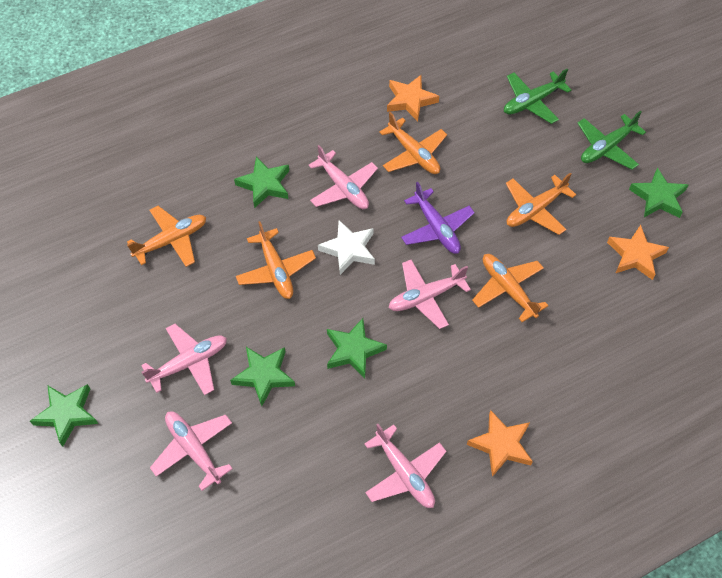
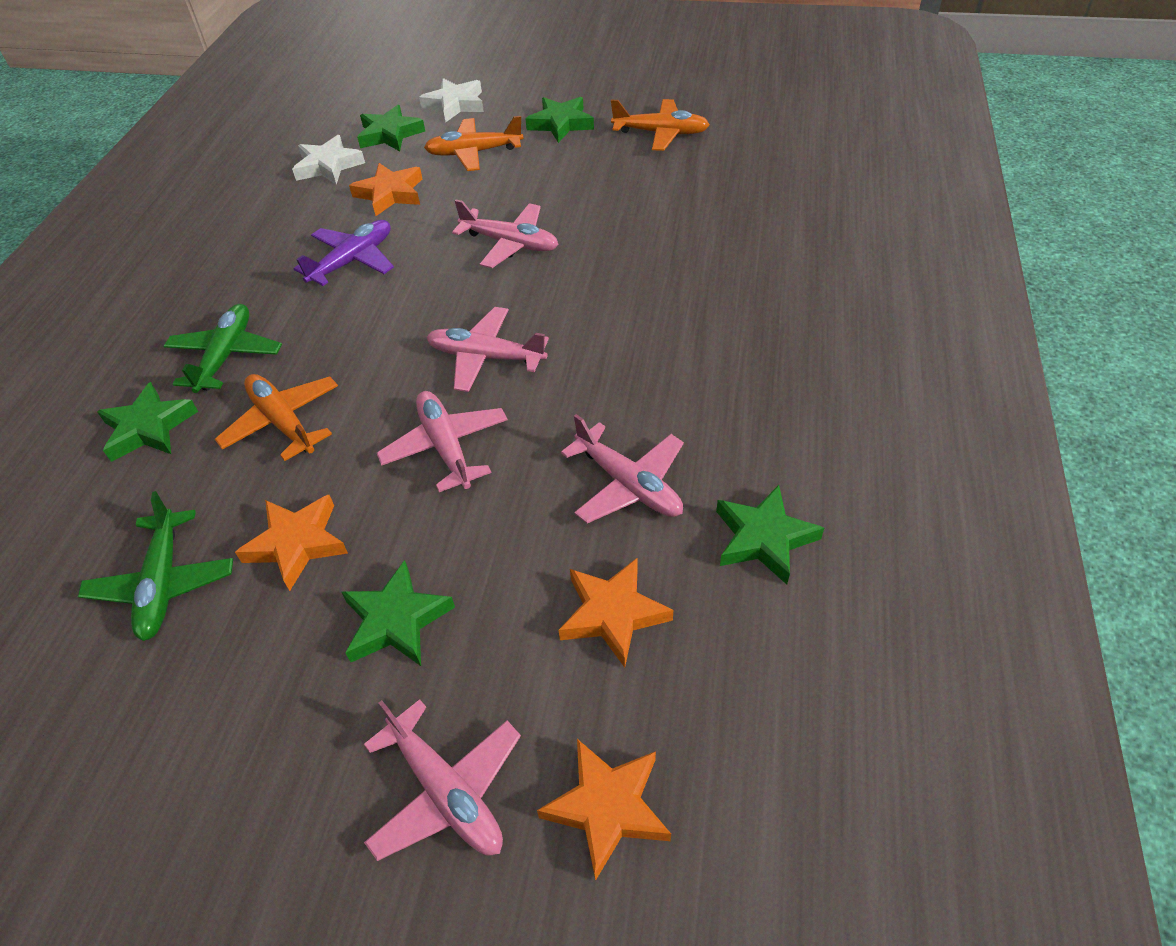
orange plane: 5 -> 3
orange star: 3 -> 4
white star: 1 -> 2

